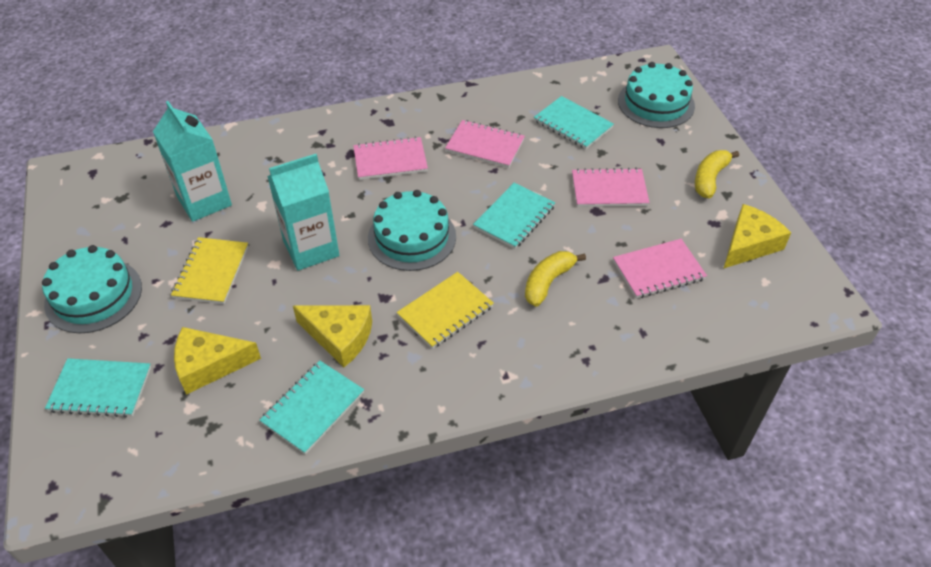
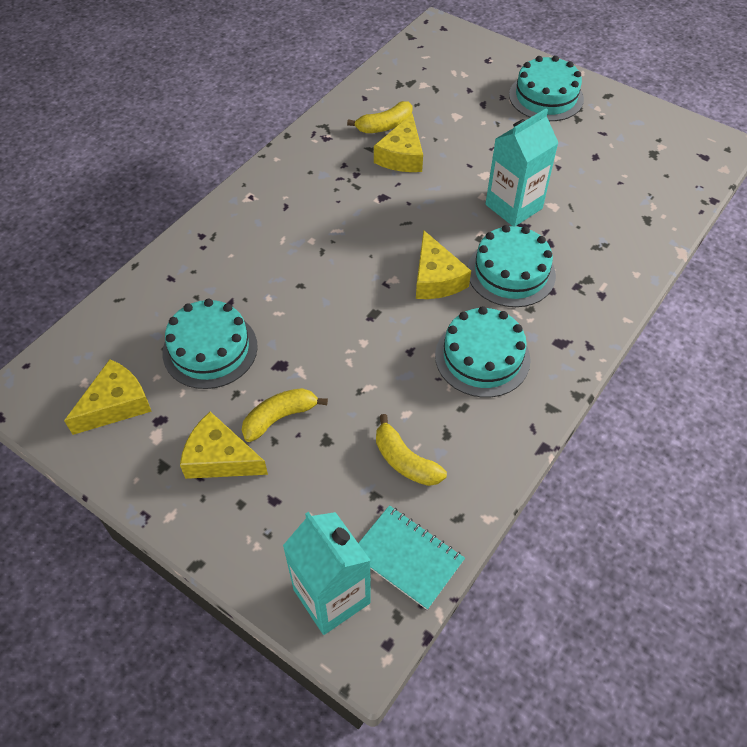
pink notebook: 4 -> 0
turquoise cake: 3 -> 4
turquoise notebook: 4 -> 1
yellow banana: 2 -> 3
yellow cheese: 3 -> 4
yellow notebook: 2 -> 0

